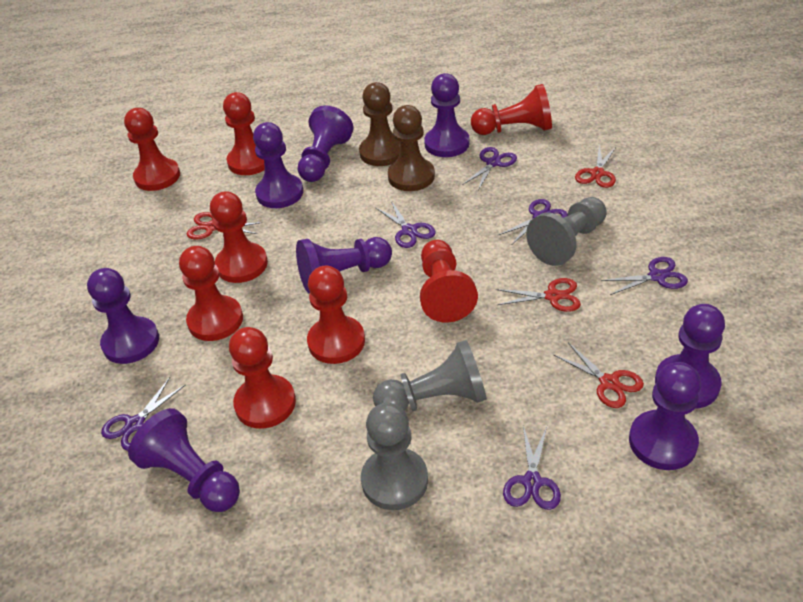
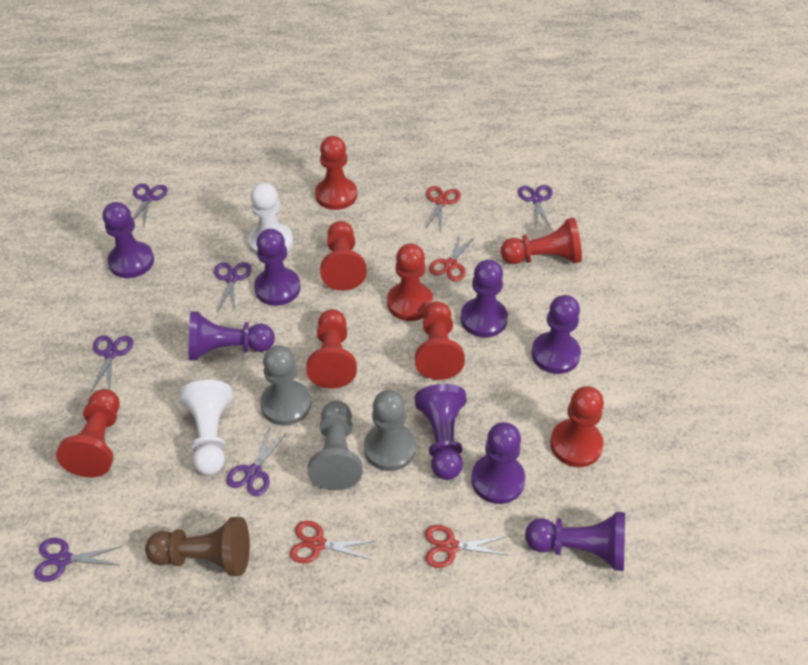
brown pawn: 2 -> 1
white pawn: 0 -> 2

